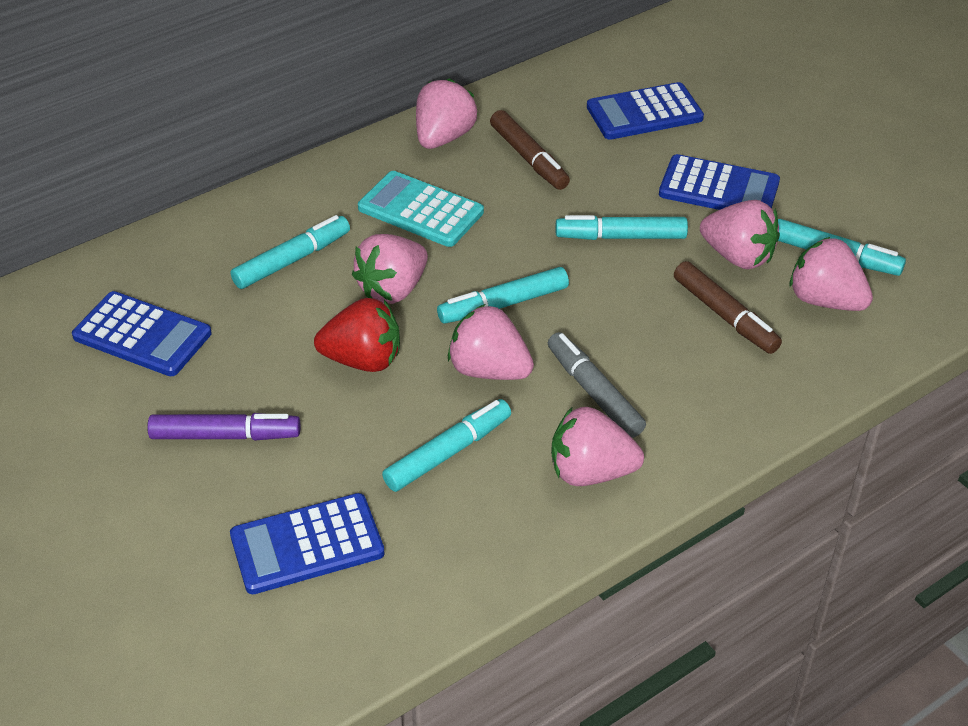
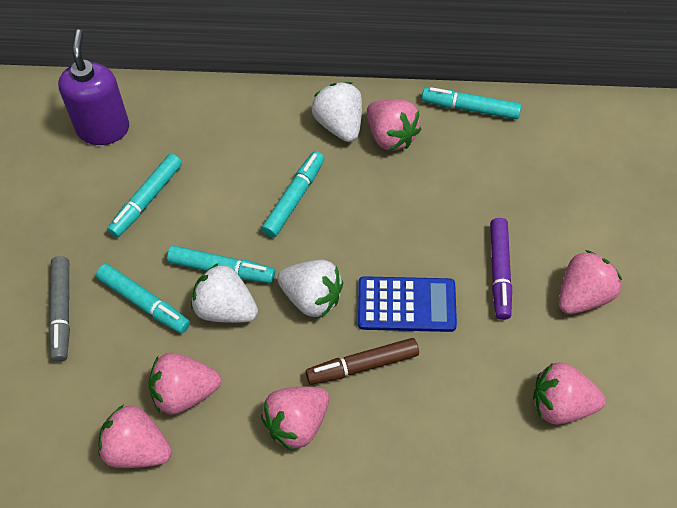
blue calculator: 4 -> 1
brown marker: 2 -> 1
purple soap dispenser: 0 -> 1
red strawberry: 1 -> 0
turquoise calculator: 1 -> 0
white strawberry: 0 -> 3

